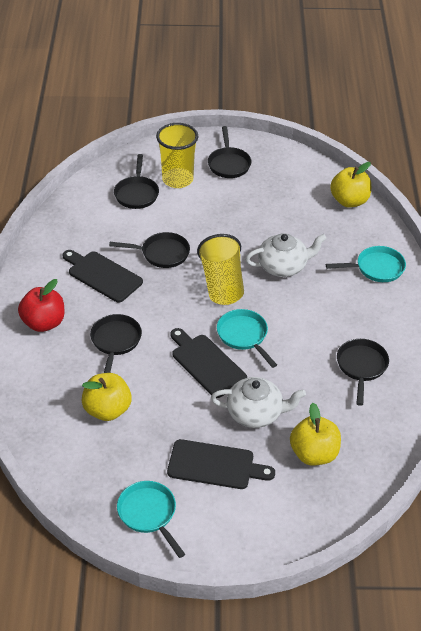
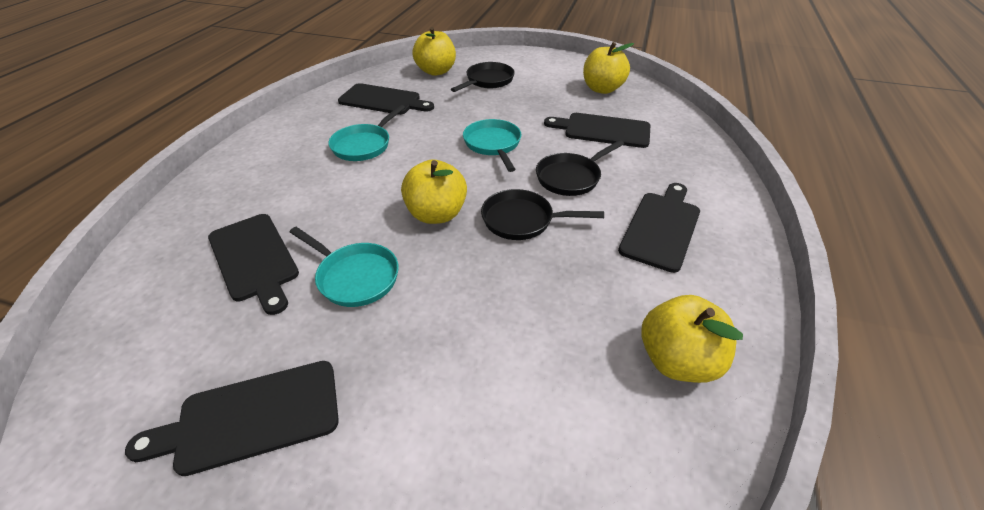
black cutting board: 3 -> 5
black pan: 5 -> 3
red apple: 1 -> 0
white teapot: 2 -> 0
yellow apple: 3 -> 4
yellow cup: 2 -> 0

